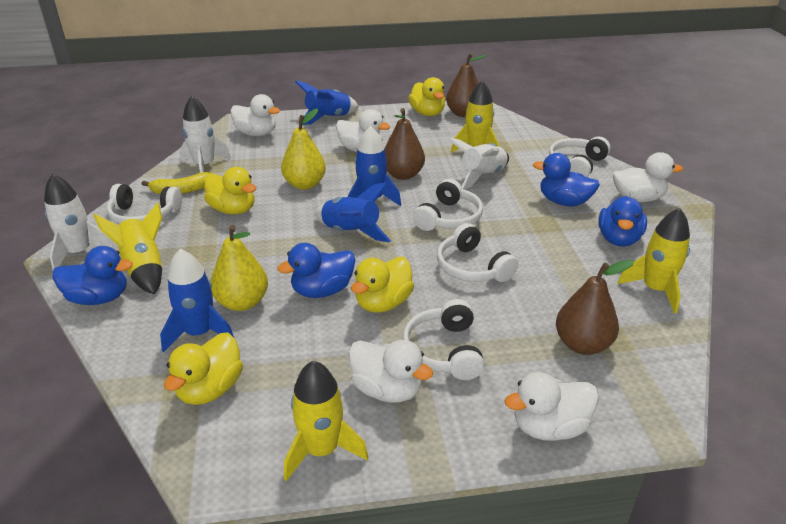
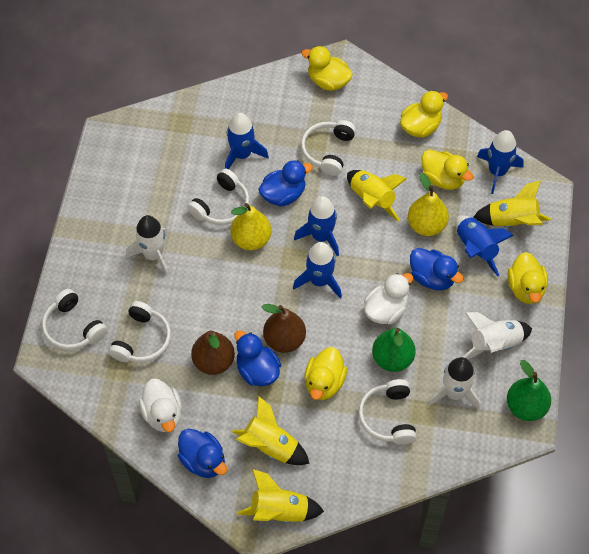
blue rocket: 4 -> 5
brown pear: 3 -> 2
green pear: 0 -> 2
white duck: 5 -> 2
yellow banana: 1 -> 0
yellow duck: 4 -> 5

